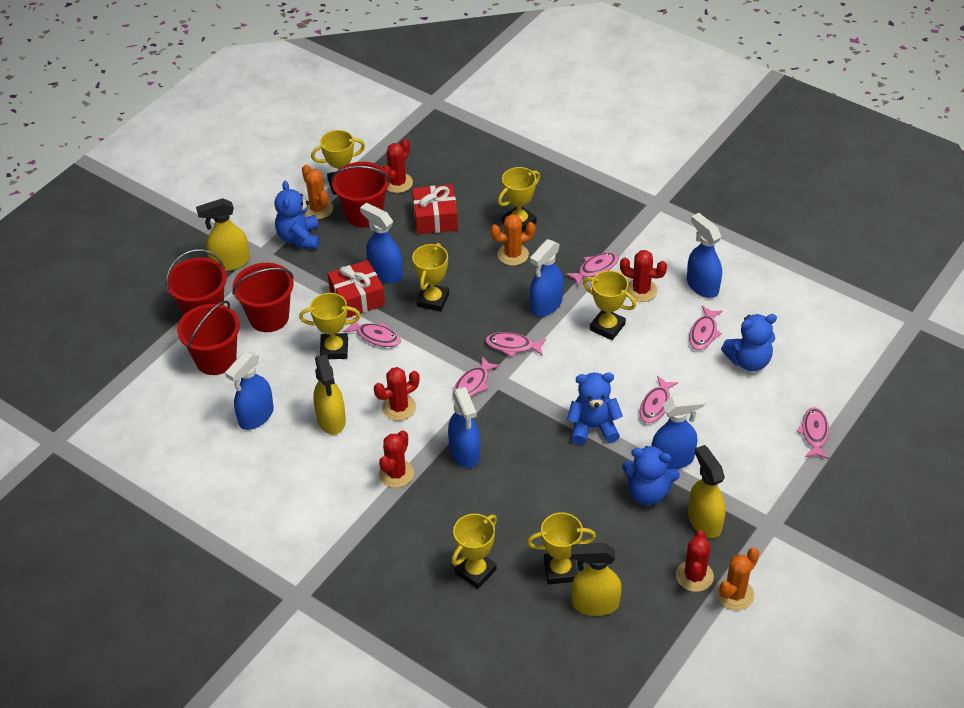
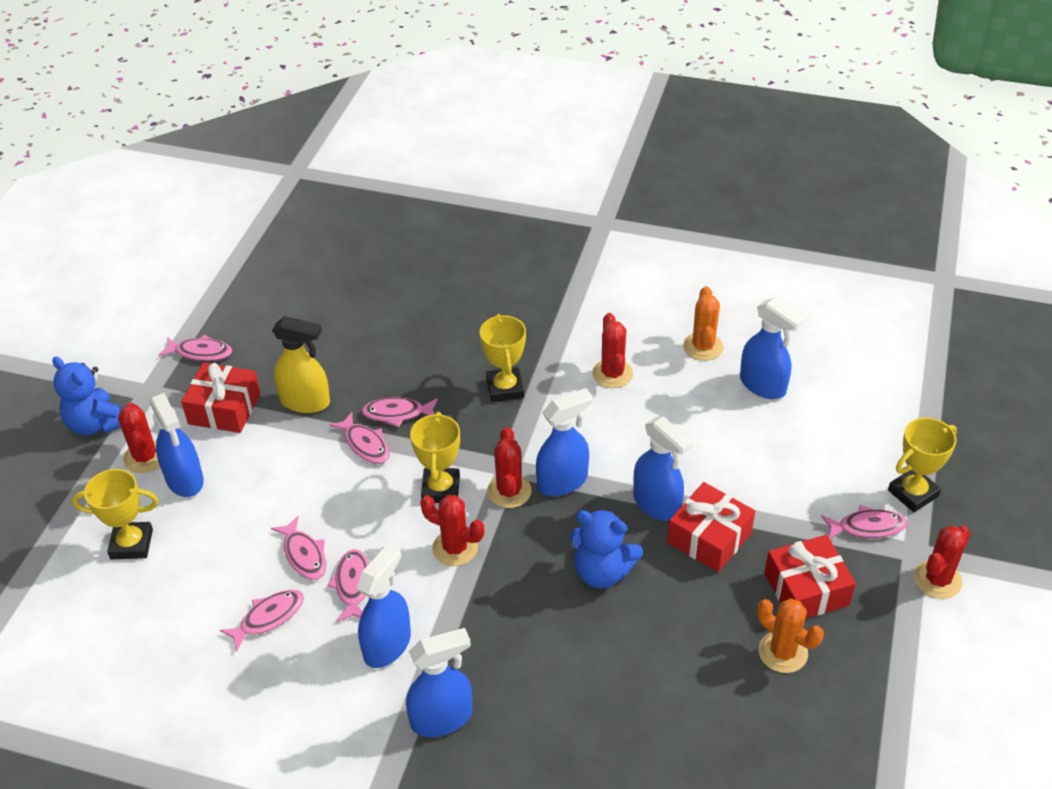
blue teddy bear: 4 -> 2
orange cactus: 3 -> 2
red bucket: 4 -> 0
red gift: 2 -> 3
yellow spray bottle: 4 -> 1
yellow trophy: 7 -> 4

